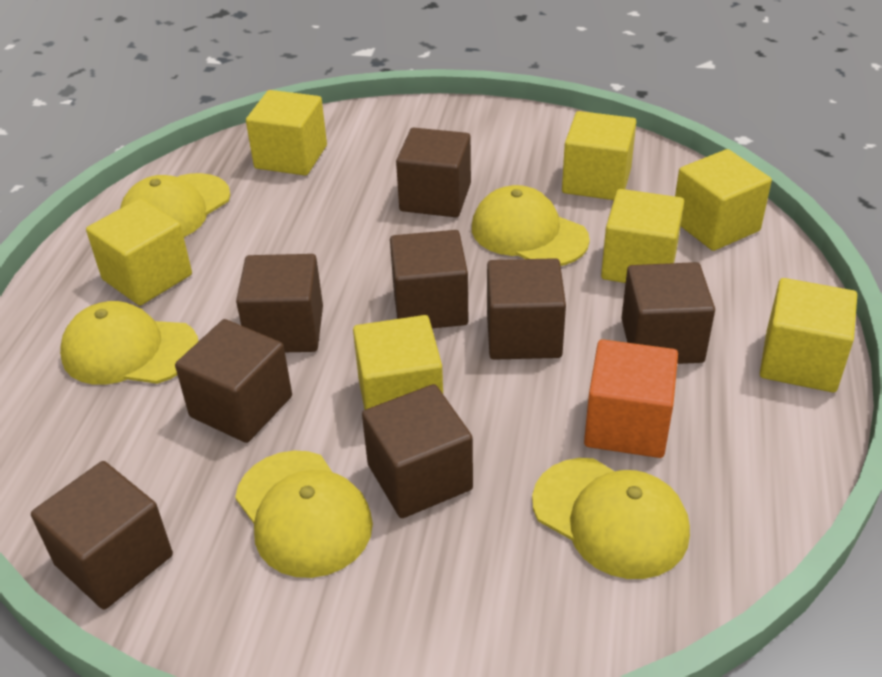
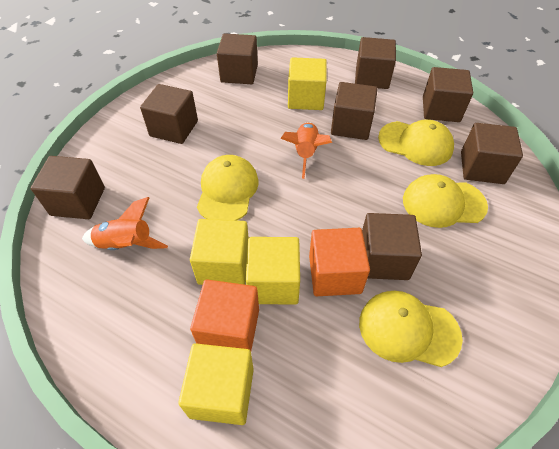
orange cube: 1 -> 2
orange rocket: 0 -> 2
yellow cap: 5 -> 4
yellow cube: 7 -> 4

